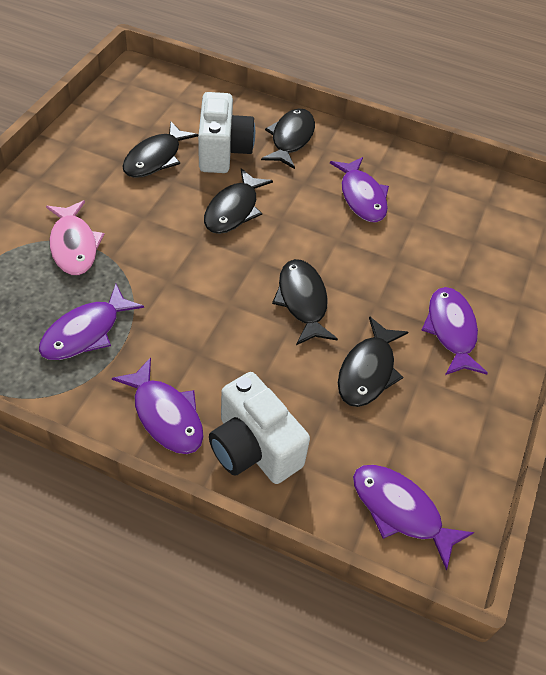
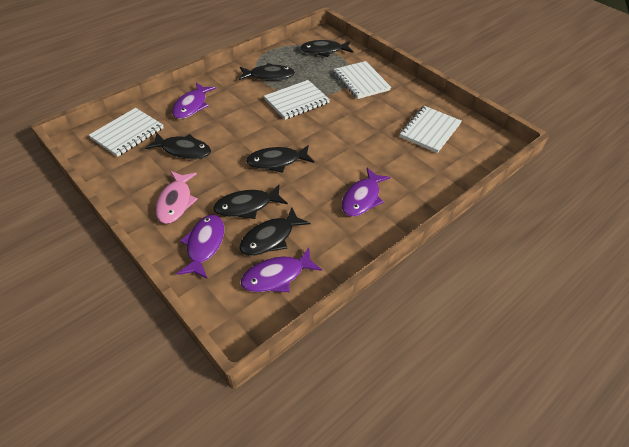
black fish: 5 -> 6
purple fish: 5 -> 4
white camera: 2 -> 0
white notebook: 0 -> 4

